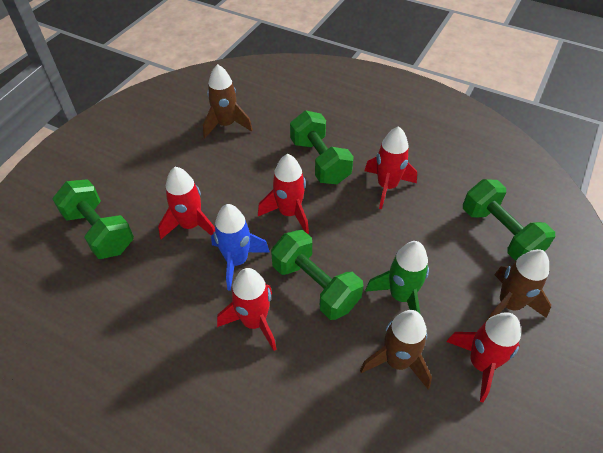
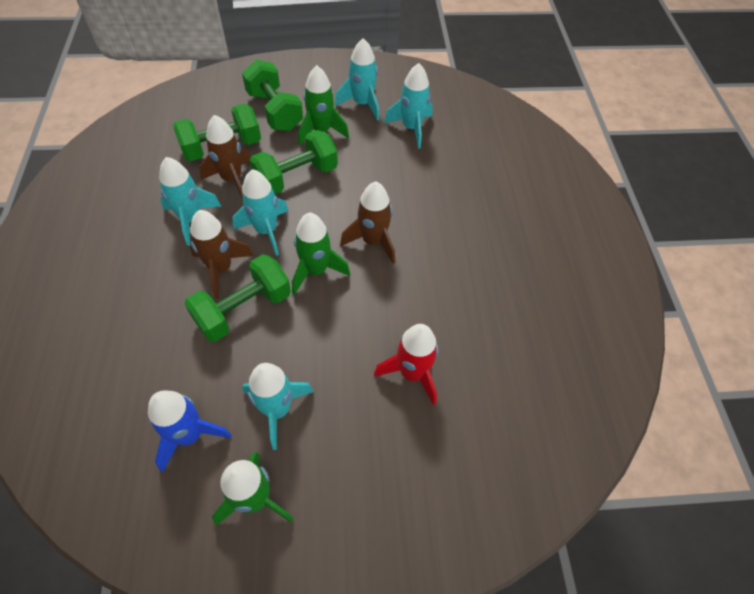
green rocket: 1 -> 3
red rocket: 5 -> 1
turquoise rocket: 0 -> 5

